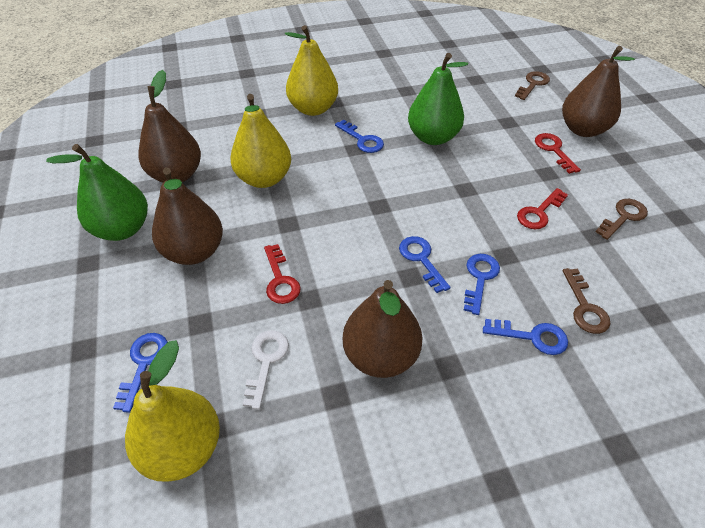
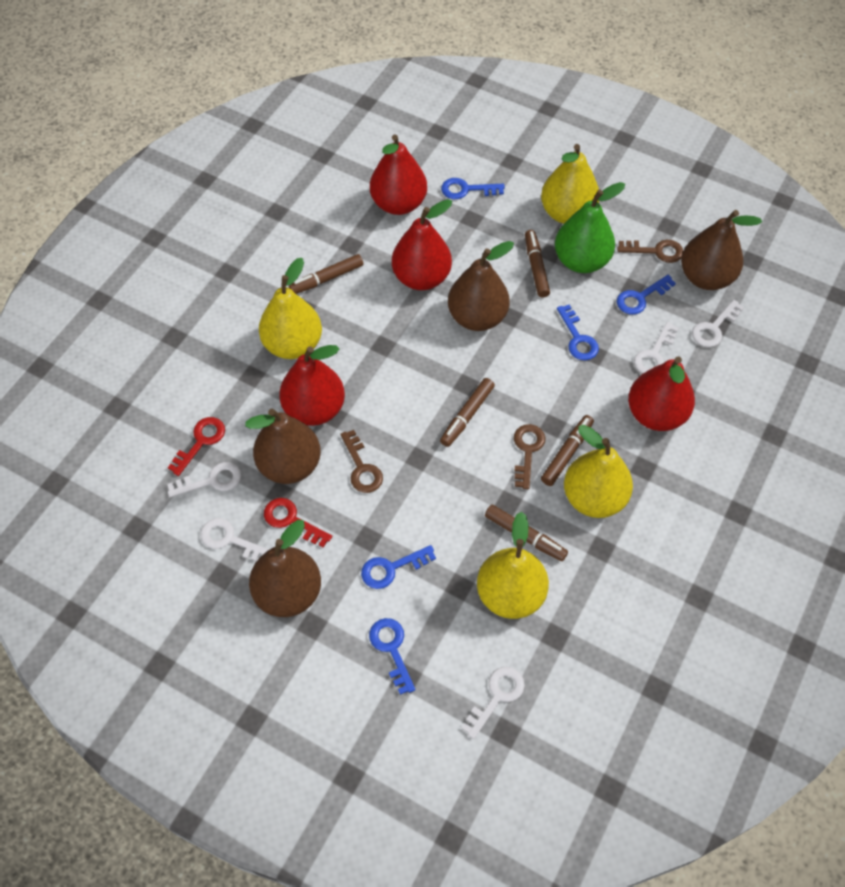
brown marker: 0 -> 5
green pear: 2 -> 1
red key: 3 -> 2
red pear: 0 -> 4
white key: 1 -> 5
yellow pear: 3 -> 4

